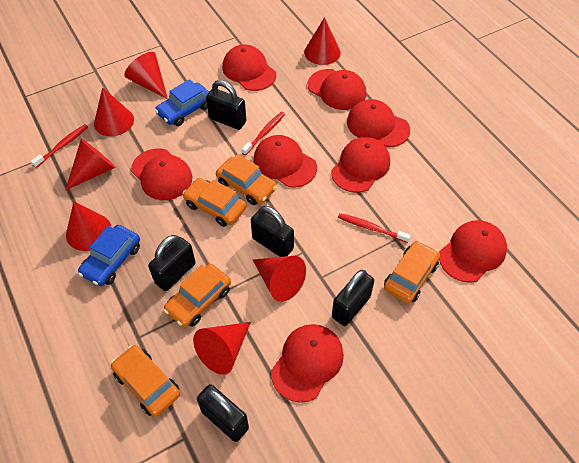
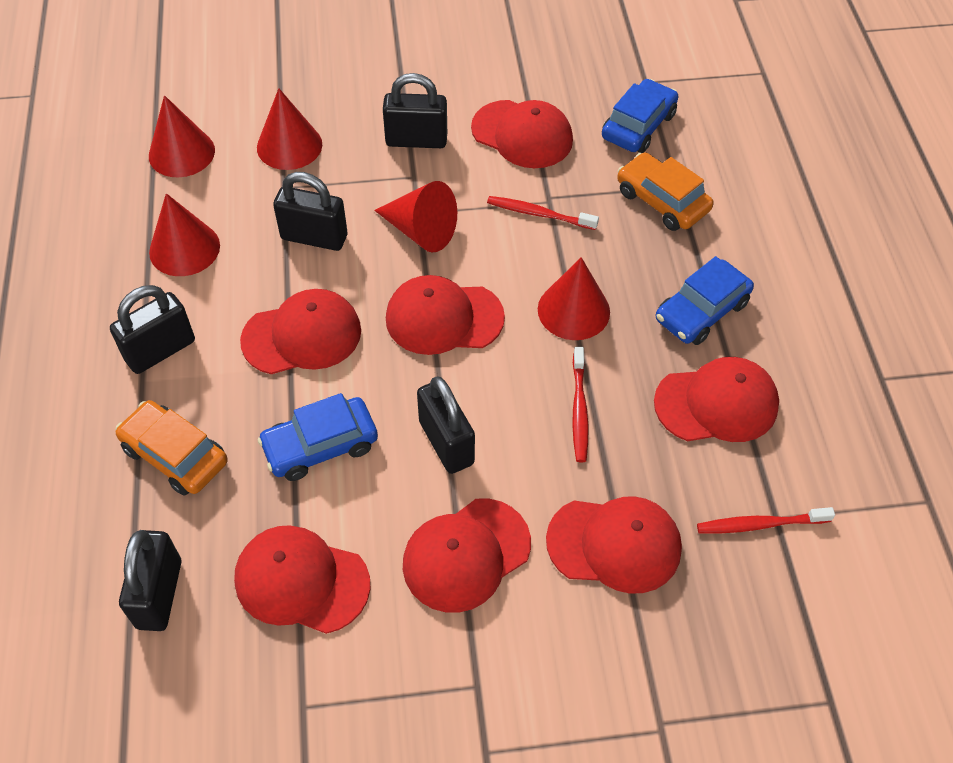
blue car: 2 -> 3
orange car: 5 -> 2
red cap: 8 -> 7
red cone: 7 -> 5

